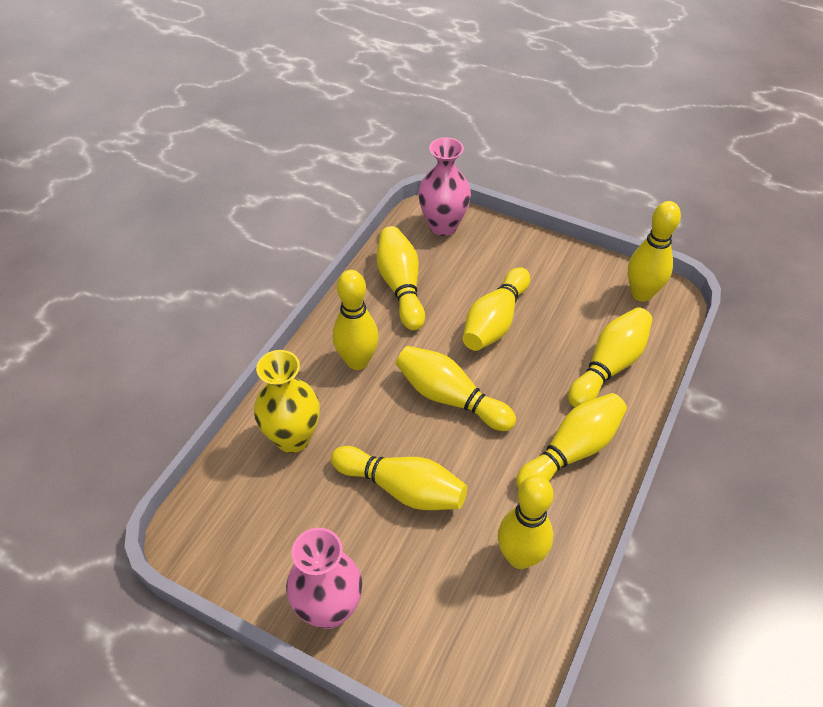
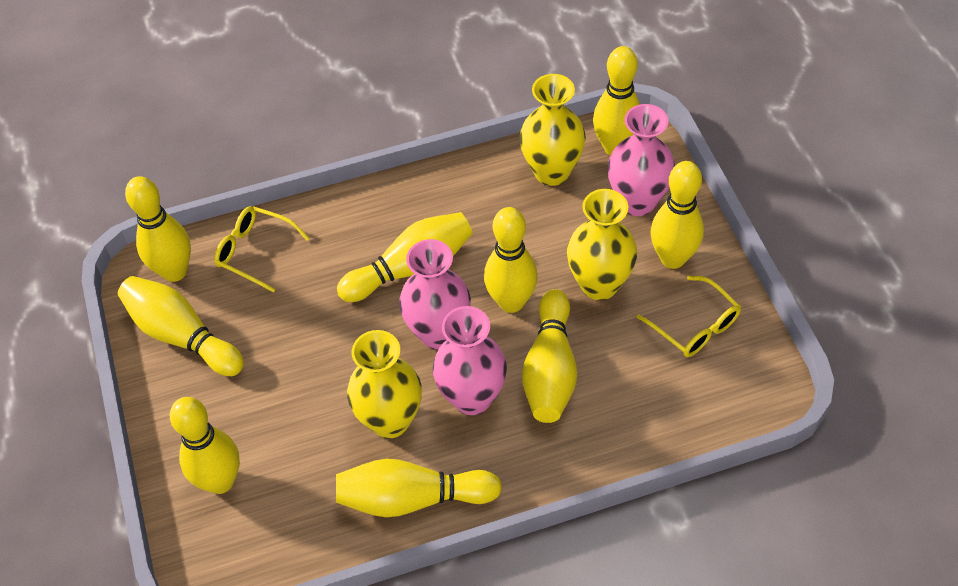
pink vase: 2 -> 3
yellow glasses: 0 -> 2
yellow vase: 1 -> 3

